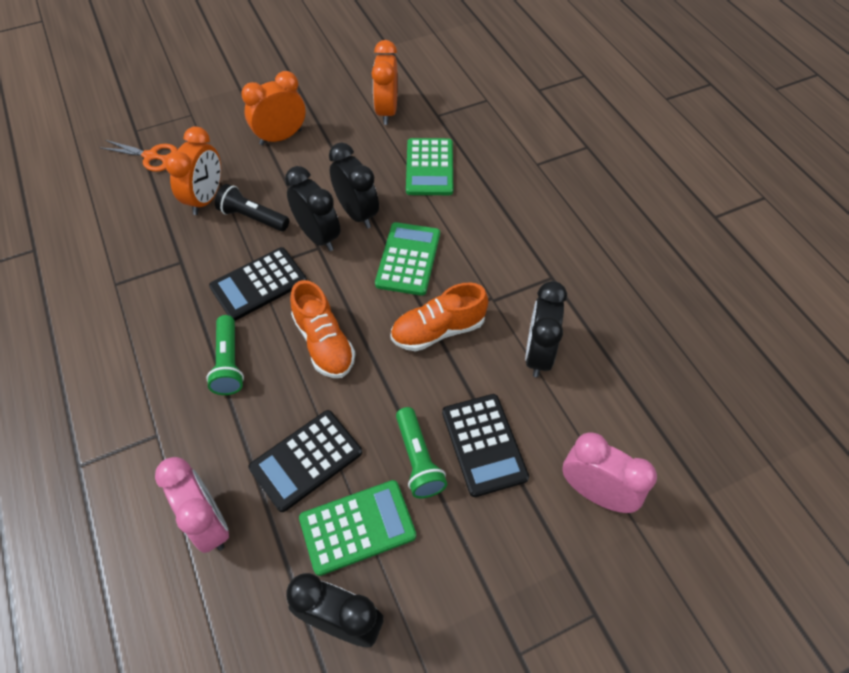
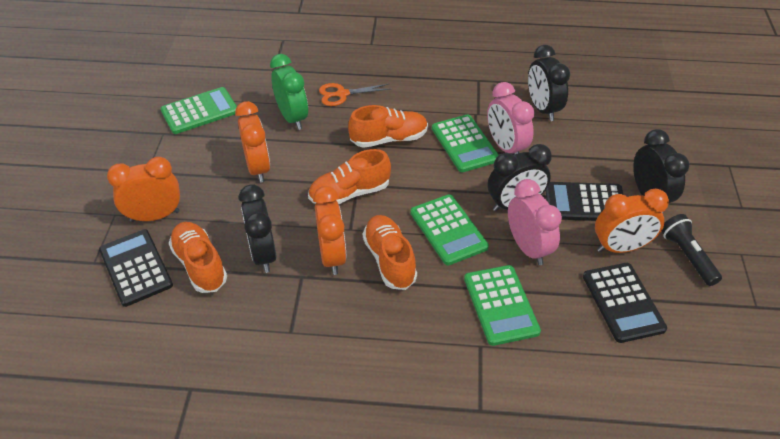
green calculator: 3 -> 4
green clock: 0 -> 1
green flashlight: 2 -> 0
orange clock: 3 -> 4
orange shoe: 2 -> 4

